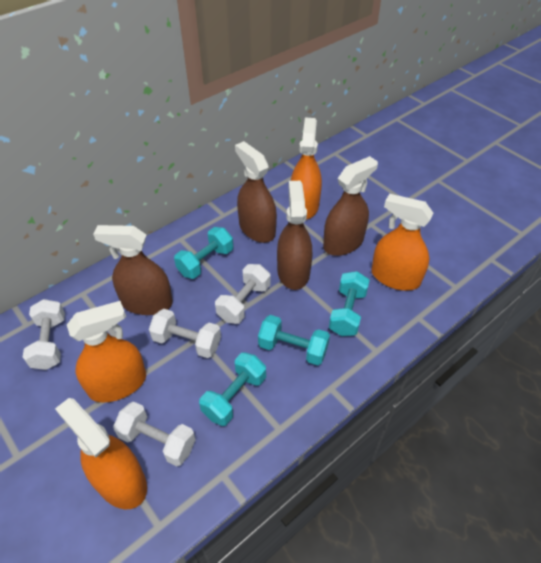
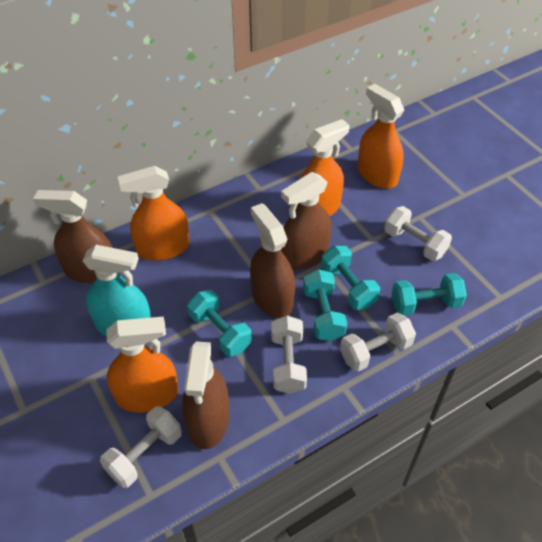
turquoise spray bottle: 0 -> 1

